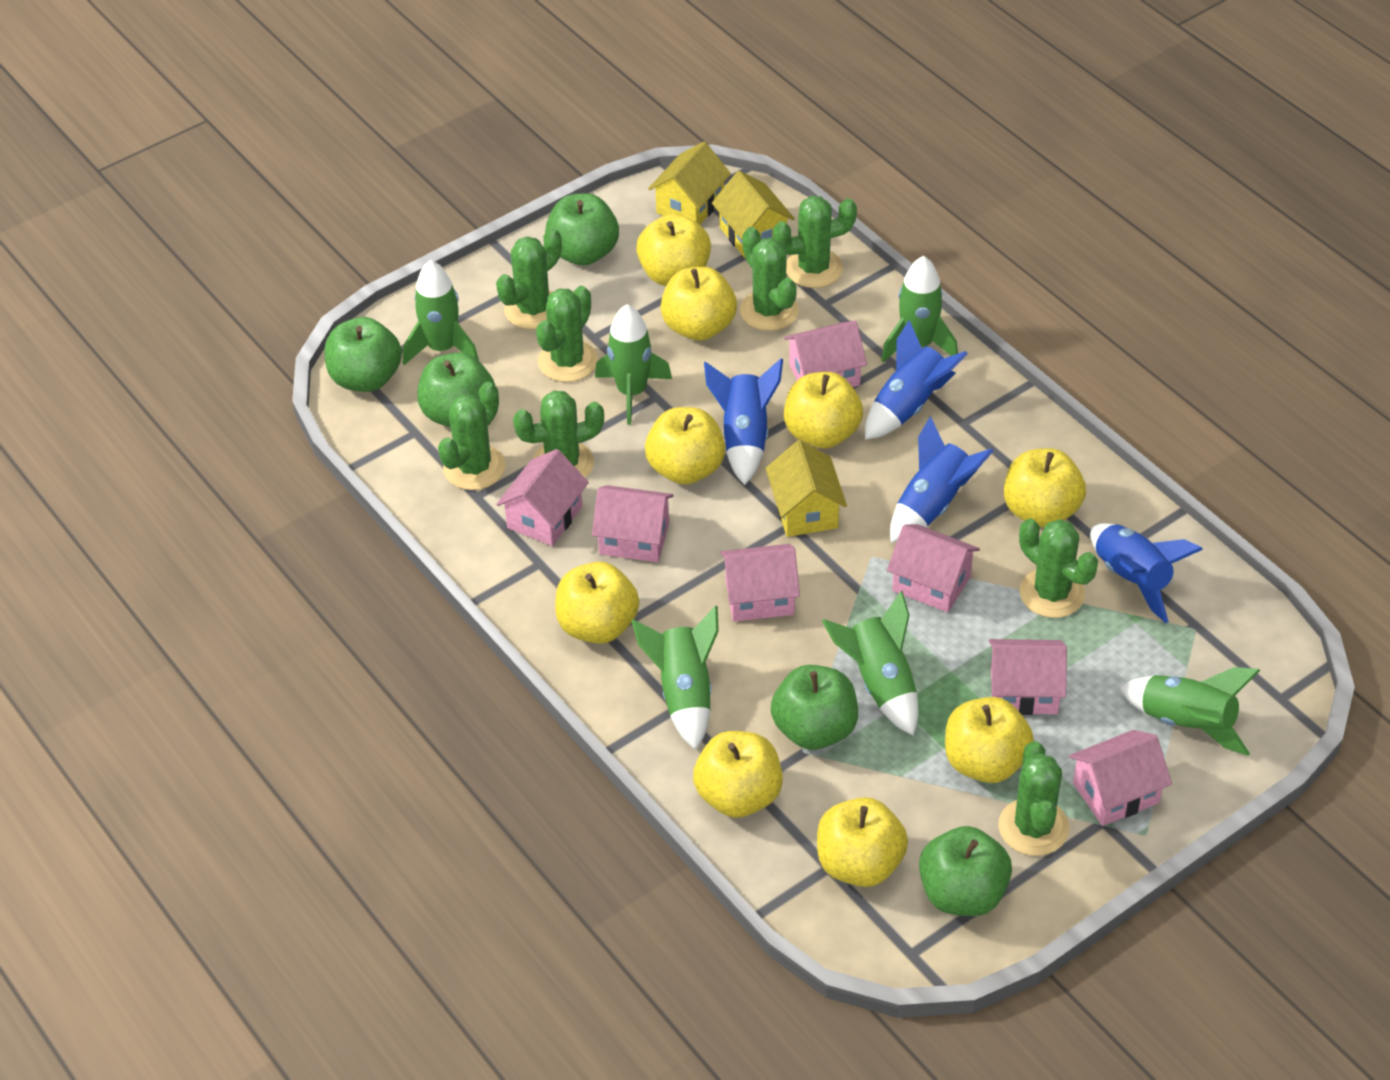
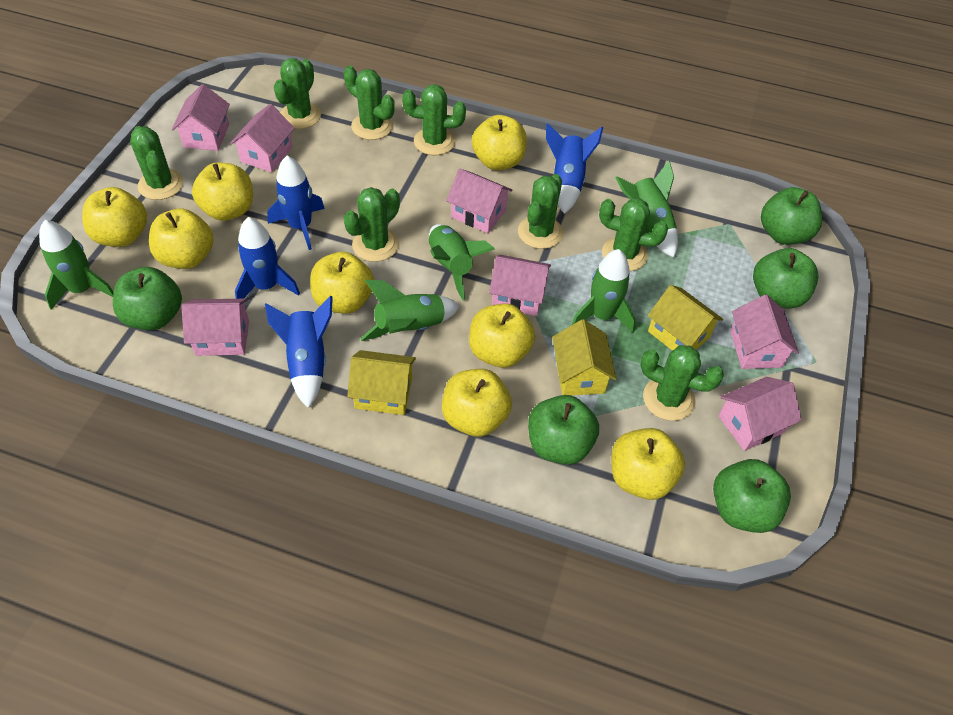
green rocket: 6 -> 5
yellow apple: 9 -> 8

